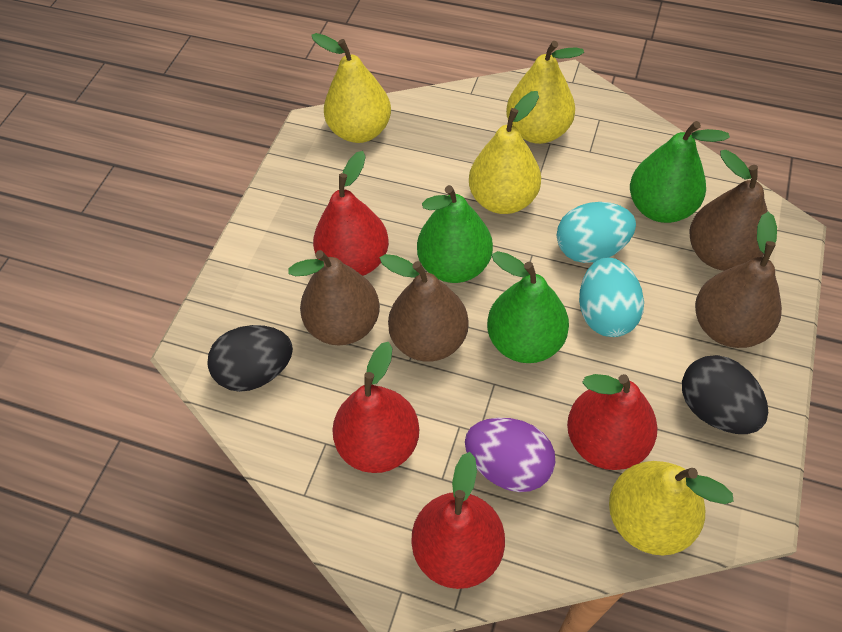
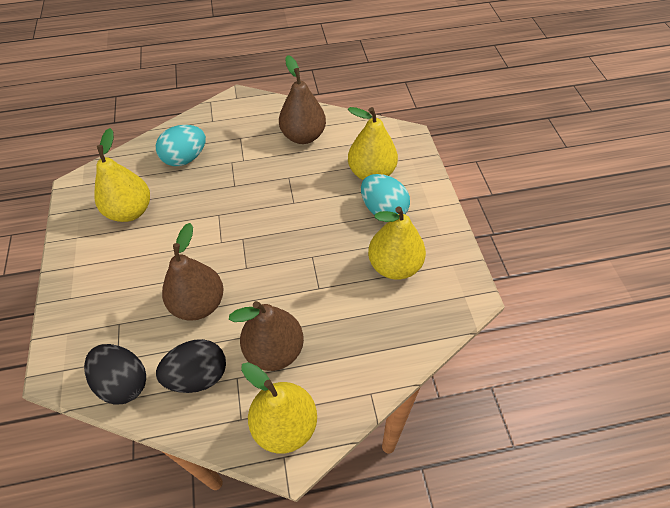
brown pear: 4 -> 3
green pear: 3 -> 0
purple egg: 1 -> 0
red pear: 4 -> 0

